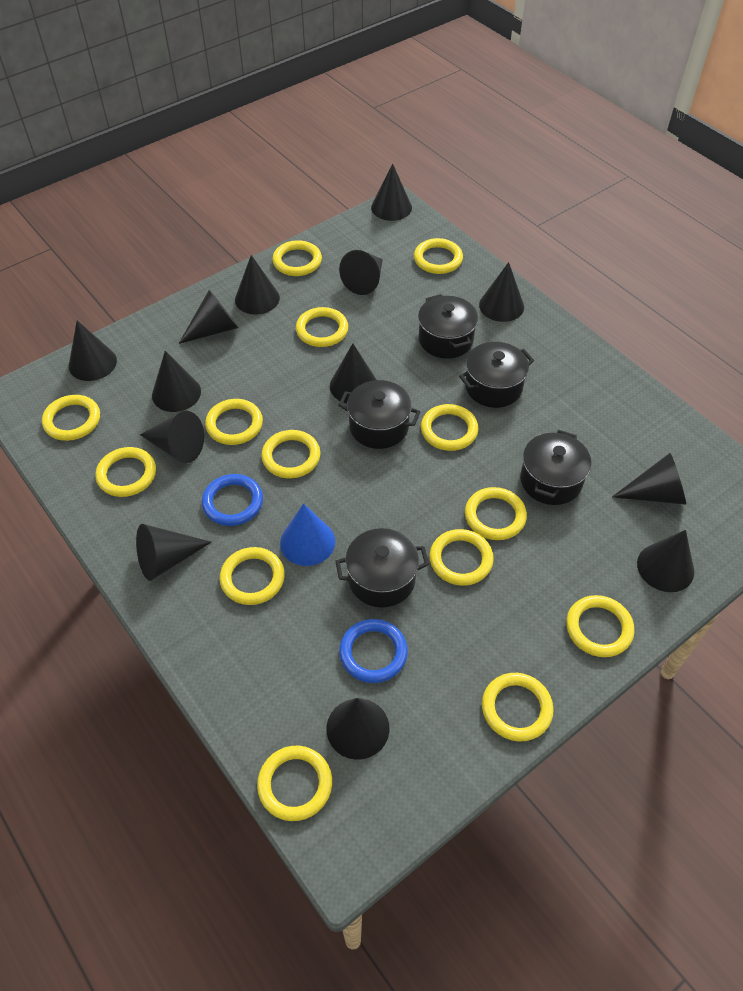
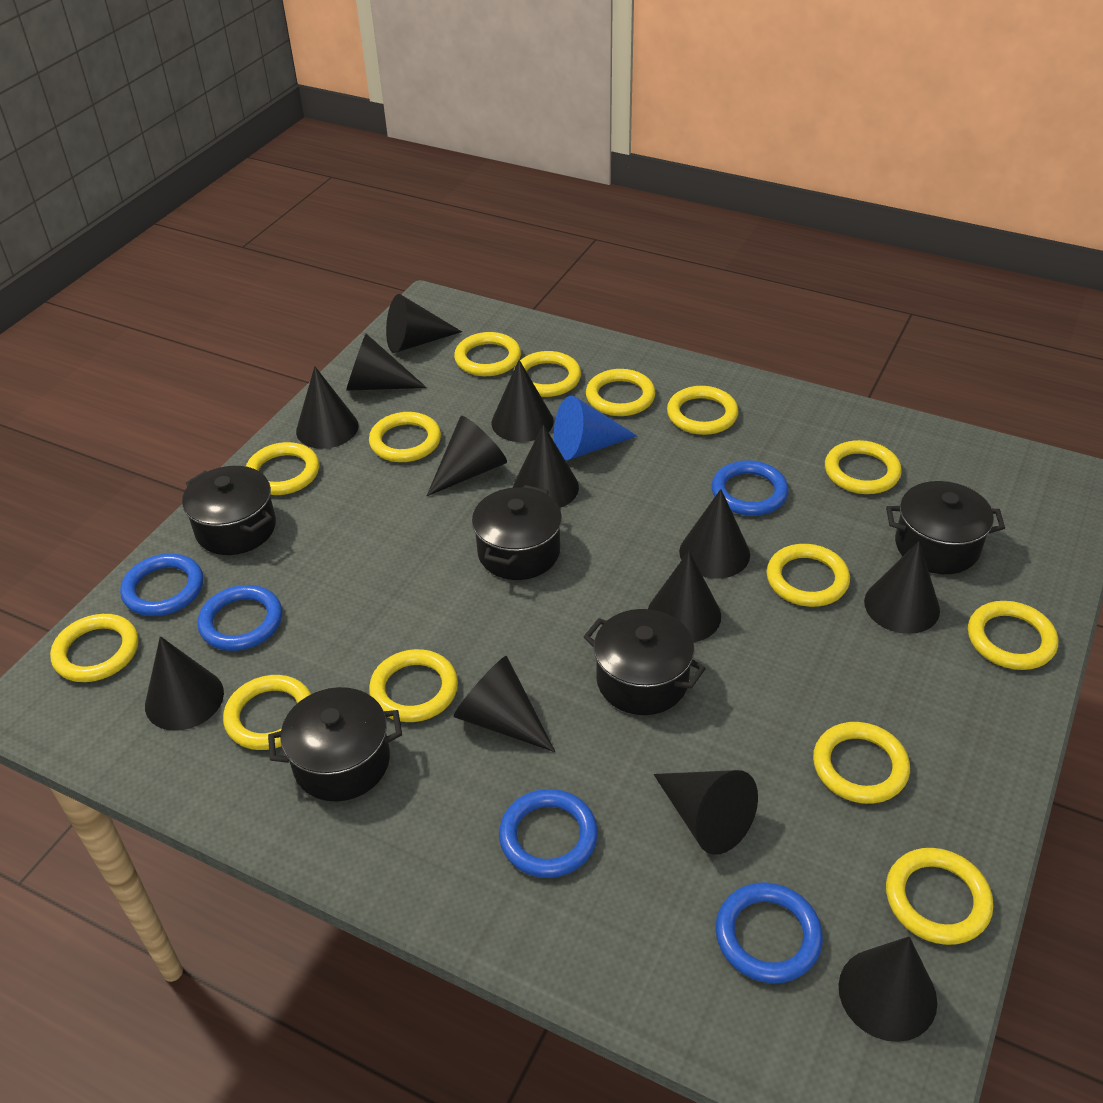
blue ring: 2 -> 5

